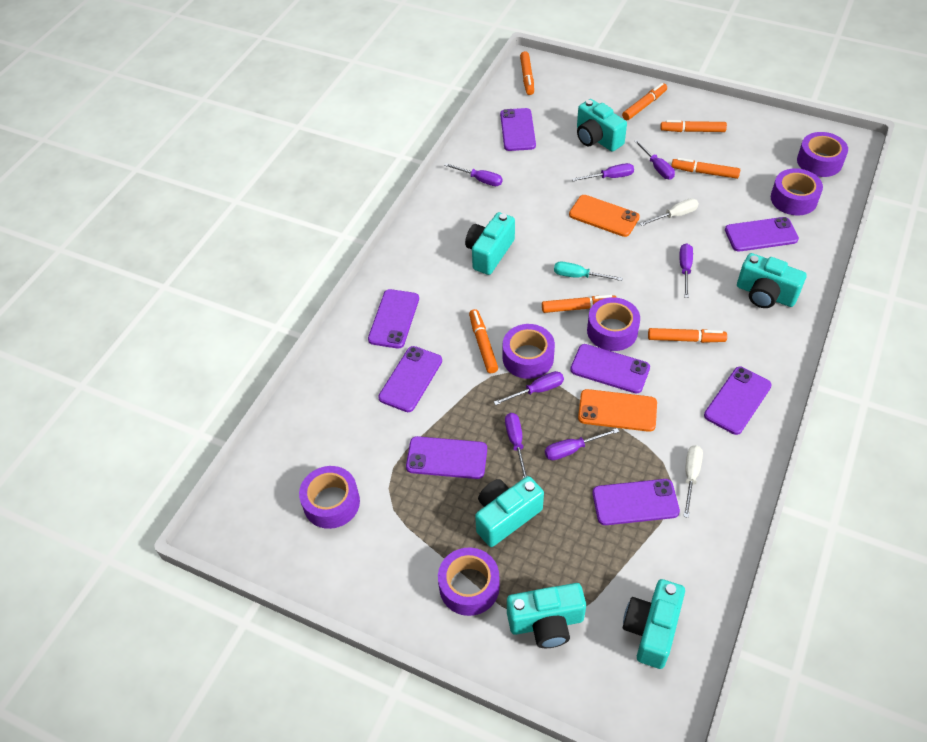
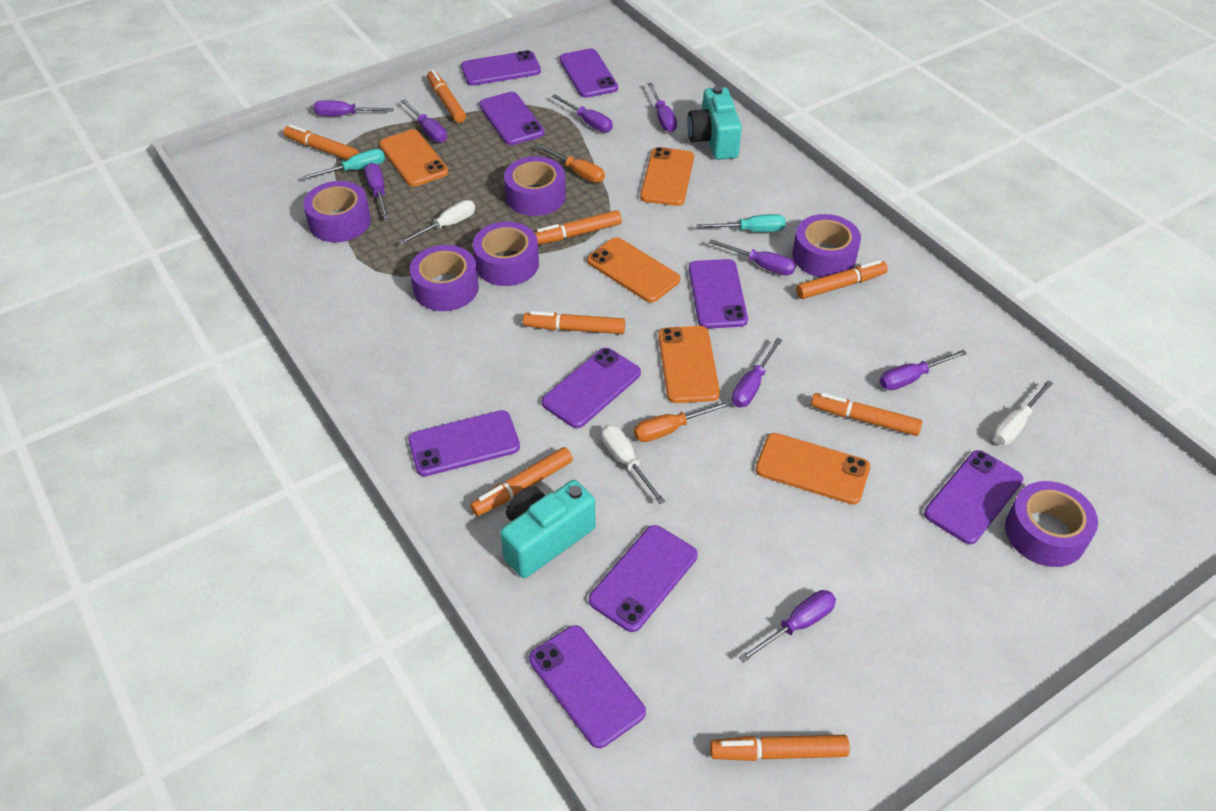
orange marker: 7 -> 8
orange phone: 2 -> 5
orange screwdriver: 0 -> 2
purple phone: 8 -> 9
purple screwdriver: 7 -> 9
turquoise camera: 6 -> 2
turquoise screwdriver: 1 -> 2
white screwdriver: 2 -> 3

